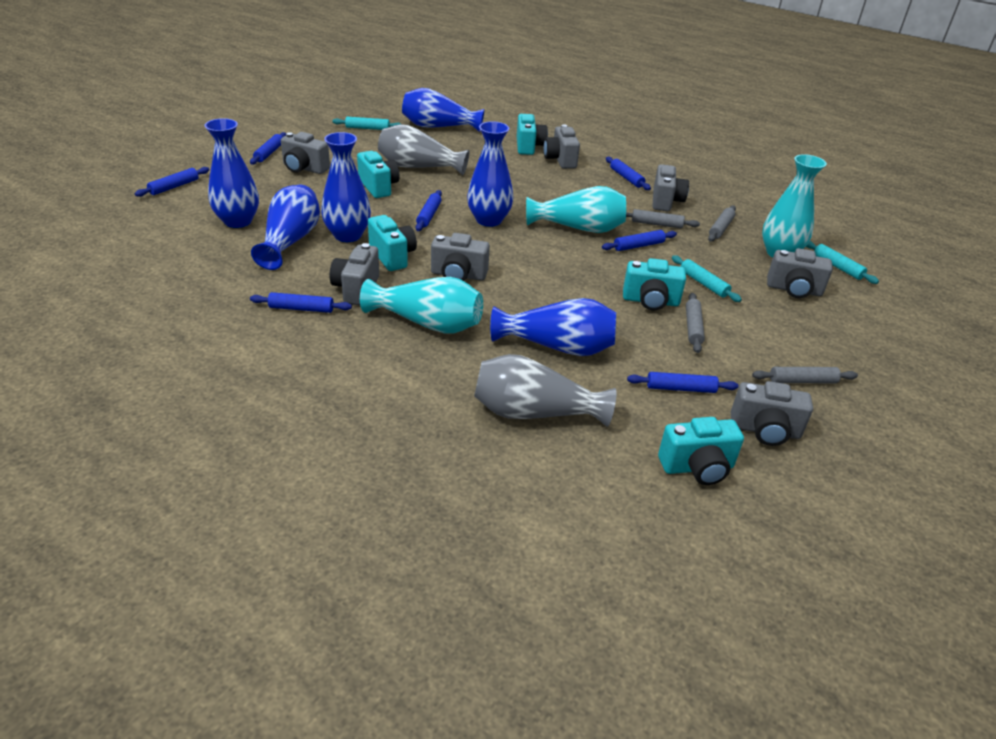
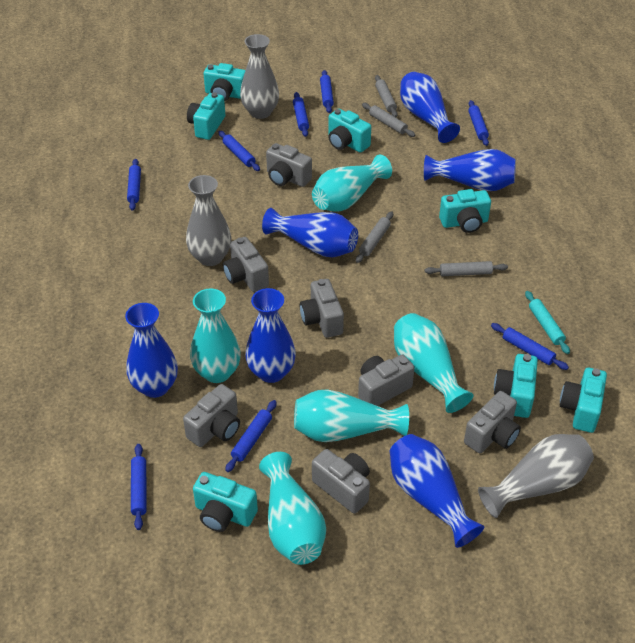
blue rolling pin: 7 -> 8
grey vase: 2 -> 3
turquoise camera: 5 -> 7
turquoise rolling pin: 3 -> 1
turquoise vase: 3 -> 5

